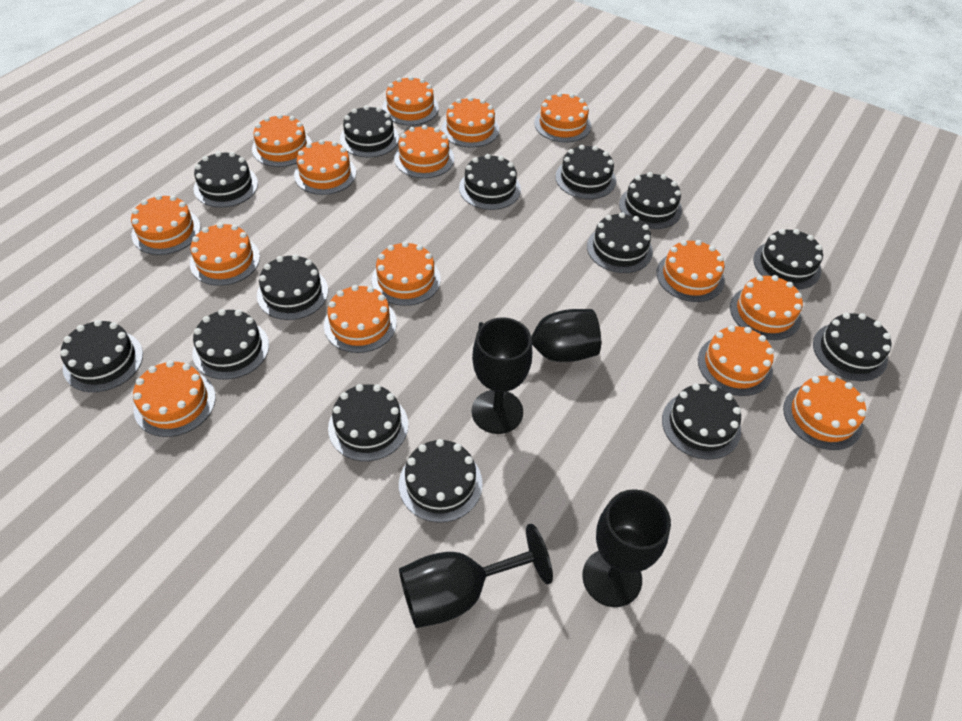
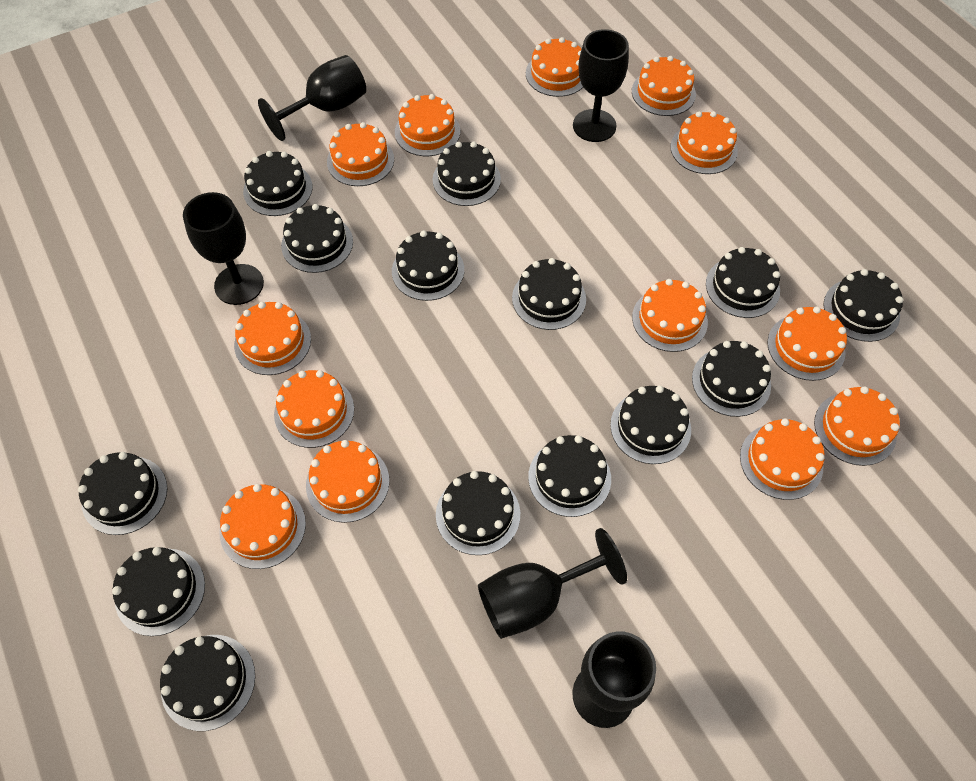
black goblet: 4 -> 5
orange cake: 15 -> 13

